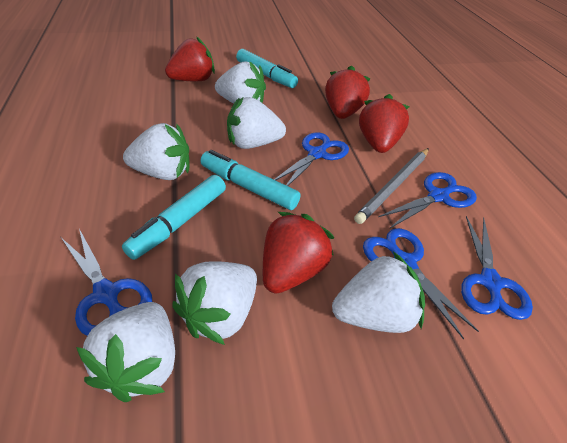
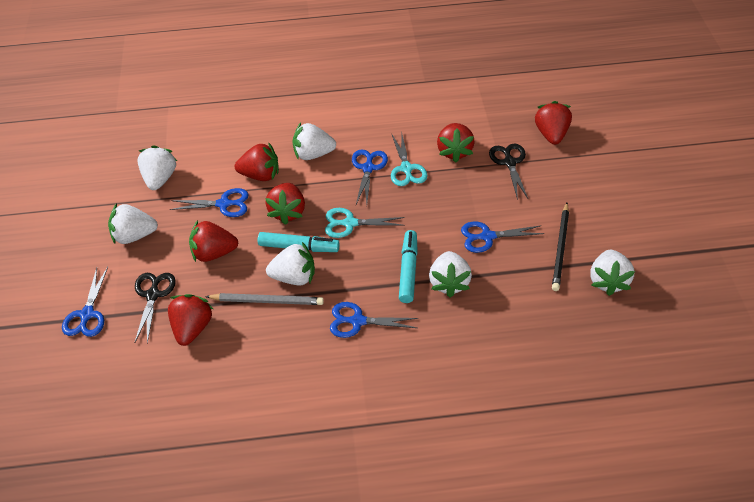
black pencil: 0 -> 1
black scissors: 0 -> 2
red strawberry: 4 -> 6
turquoise marker: 3 -> 2
turquoise scissors: 0 -> 2

